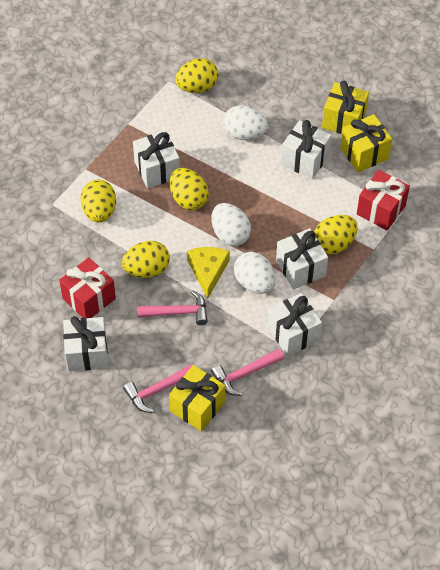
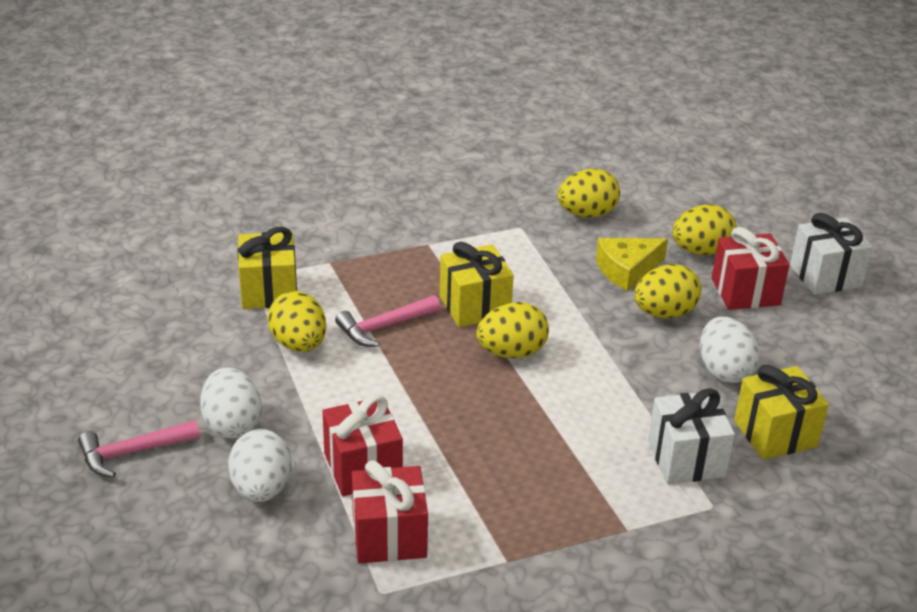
pink hammer: 3 -> 2
red gift: 2 -> 3
white gift: 5 -> 2

